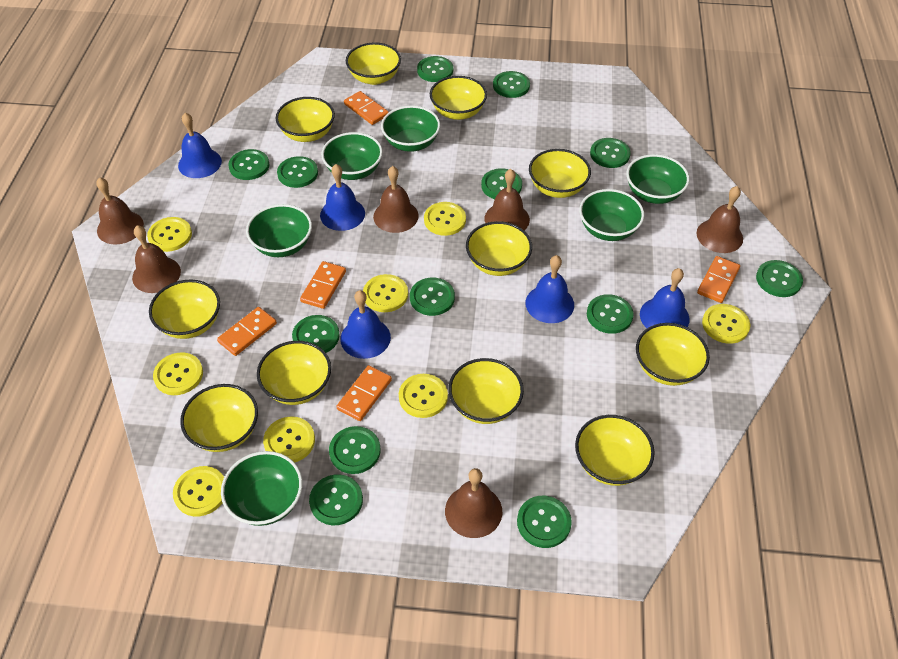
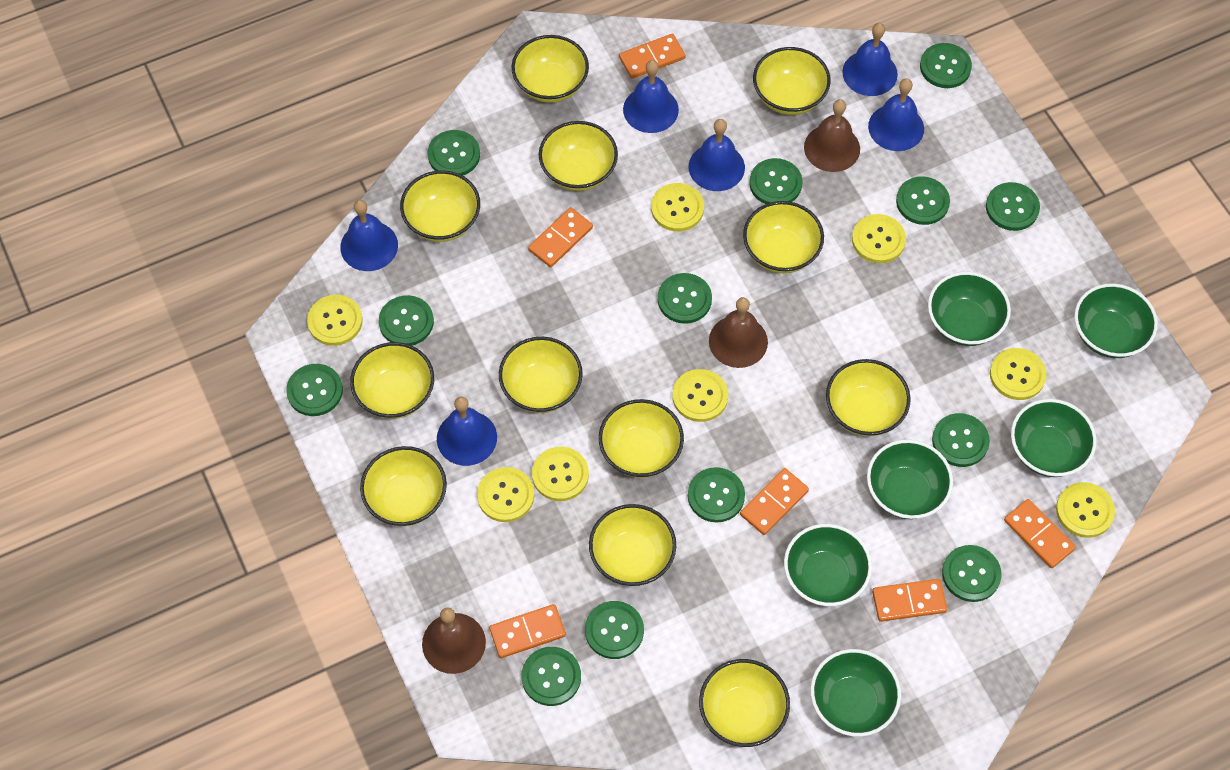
blue bell: 5 -> 6
brown bell: 6 -> 3
orange domino: 5 -> 6
yellow bowl: 11 -> 12

